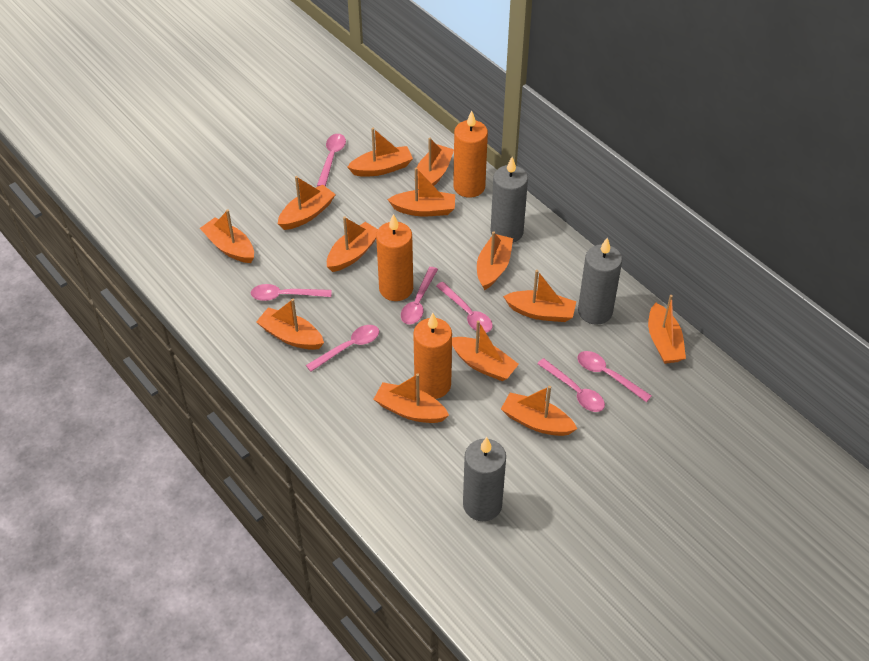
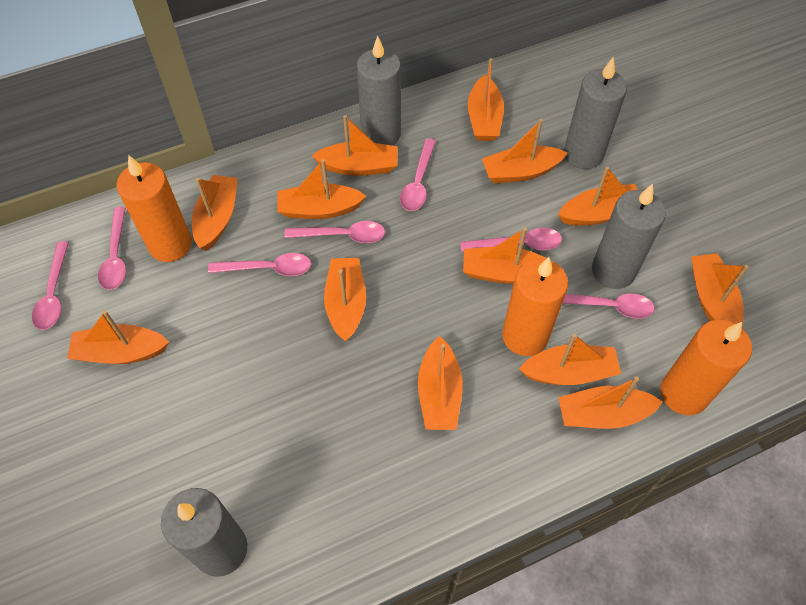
grey candle: 3 -> 4

